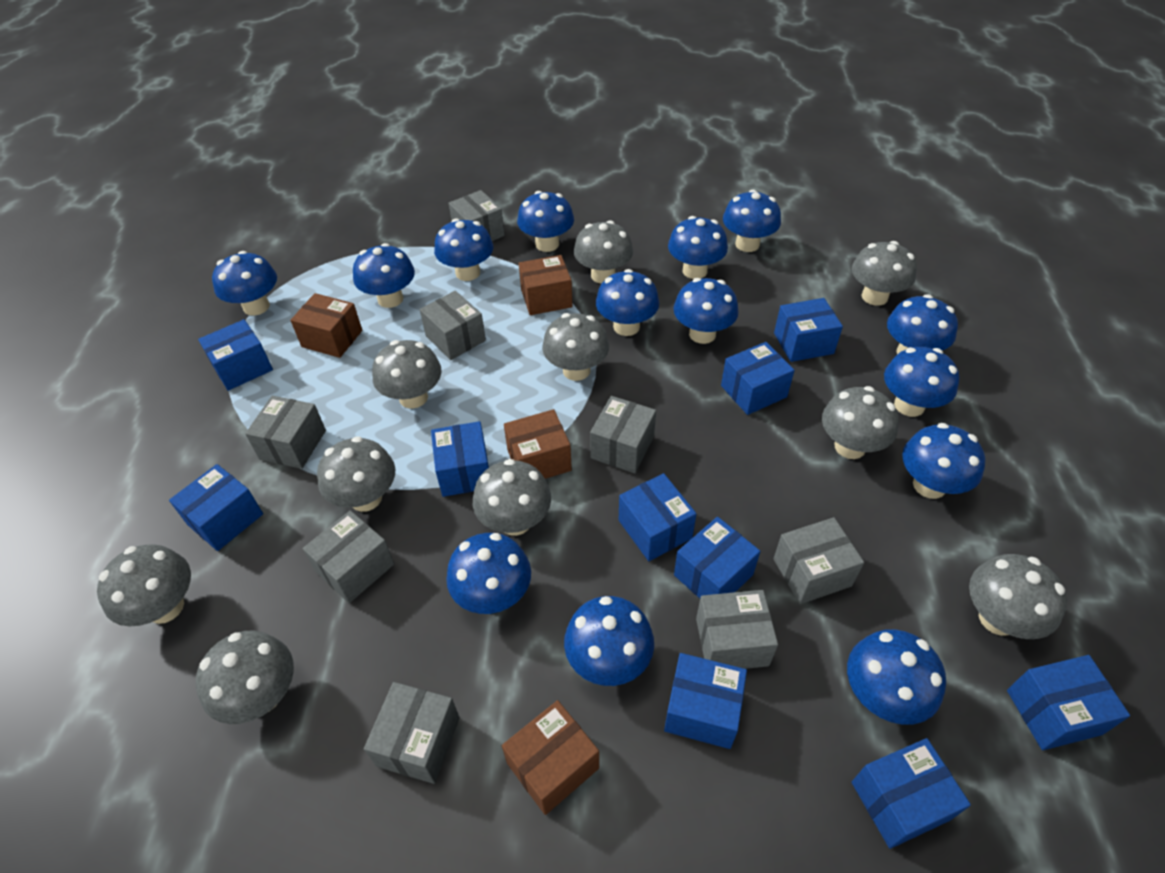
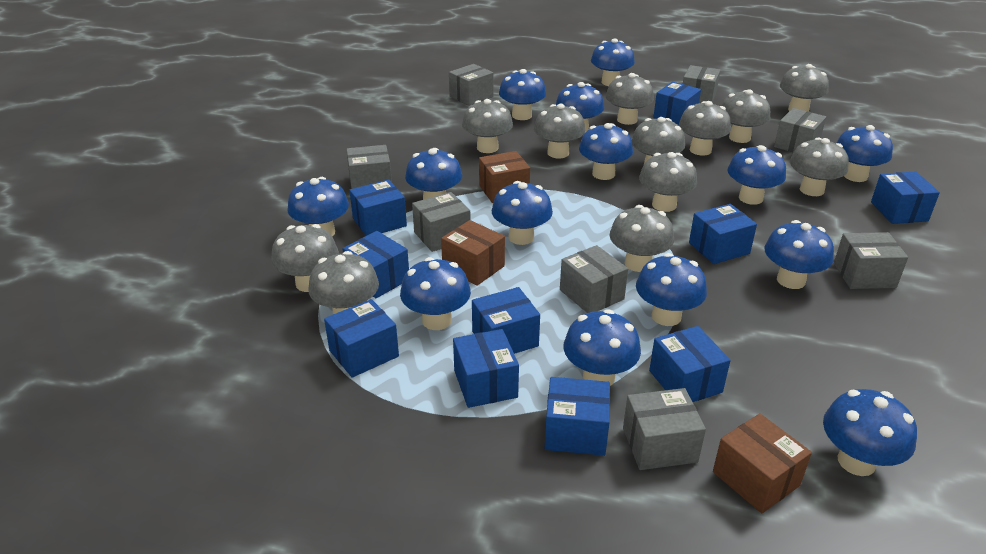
brown box: 4 -> 3
grey mushroom: 10 -> 12

